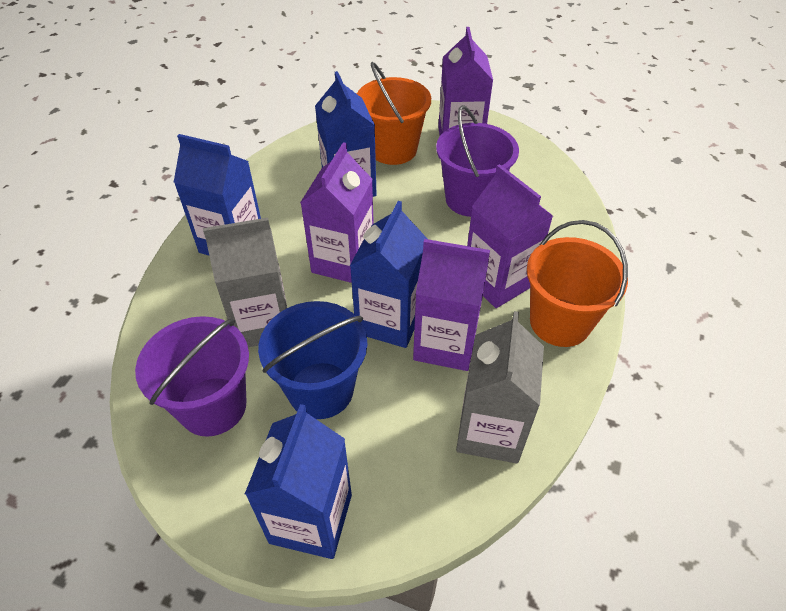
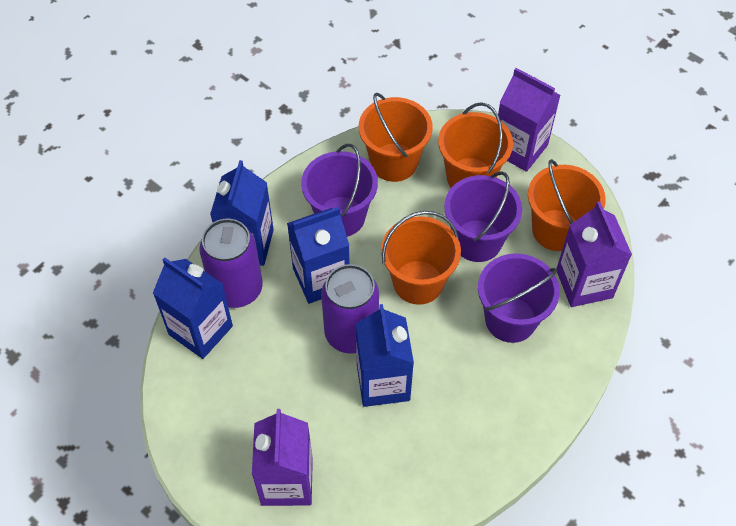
blue bucket: 1 -> 0
grey carton: 2 -> 0
orange bucket: 2 -> 4
purple bucket: 2 -> 3
purple can: 0 -> 2
purple carton: 4 -> 3

